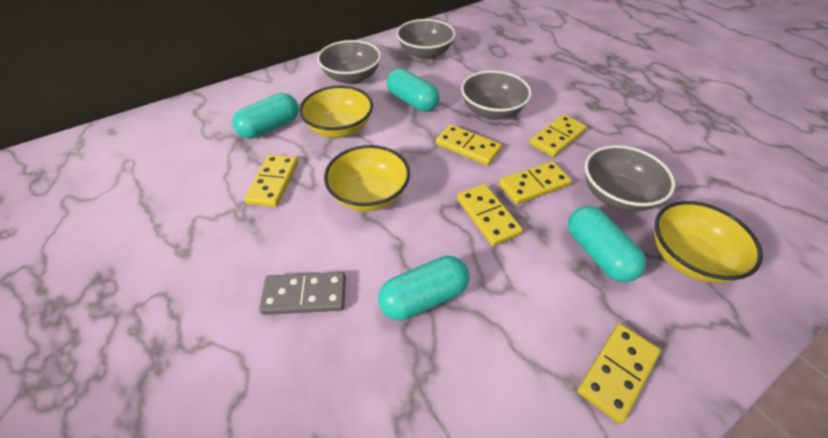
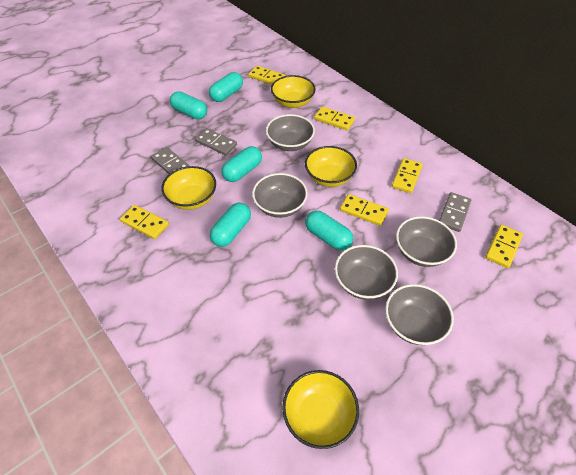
grey bowl: 4 -> 5
grey domino: 1 -> 3
turquoise capsule: 4 -> 5
yellow bowl: 3 -> 4

